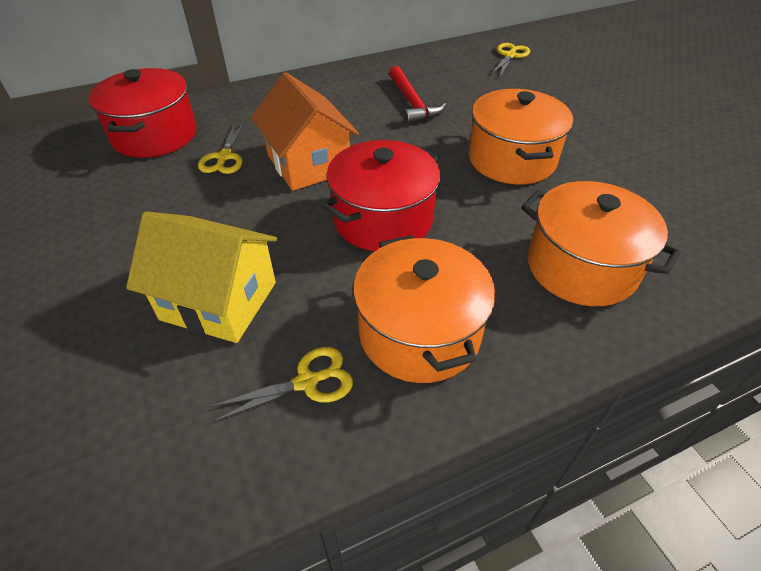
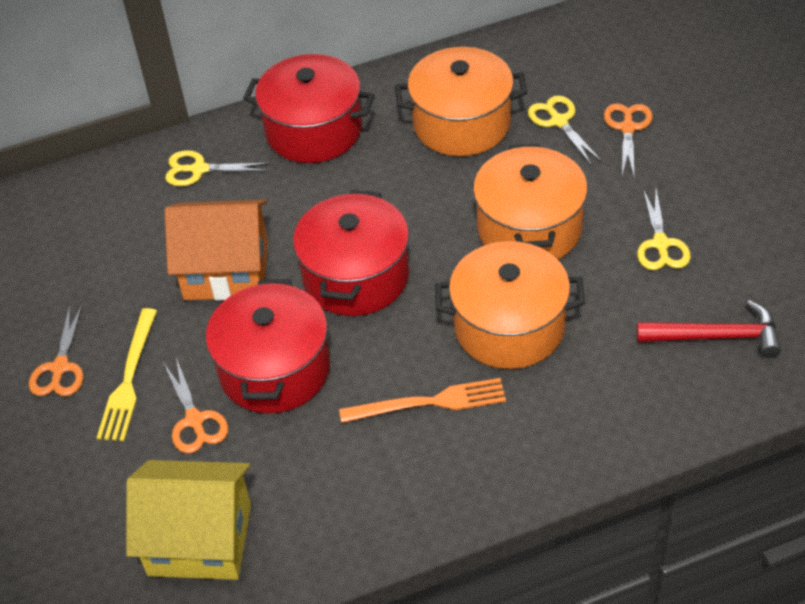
orange fork: 0 -> 1
orange scissors: 0 -> 3
red pot: 2 -> 3
yellow fork: 0 -> 1

